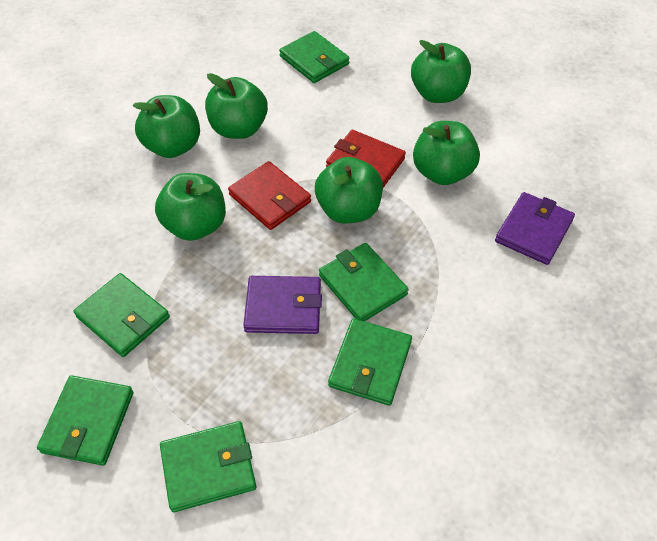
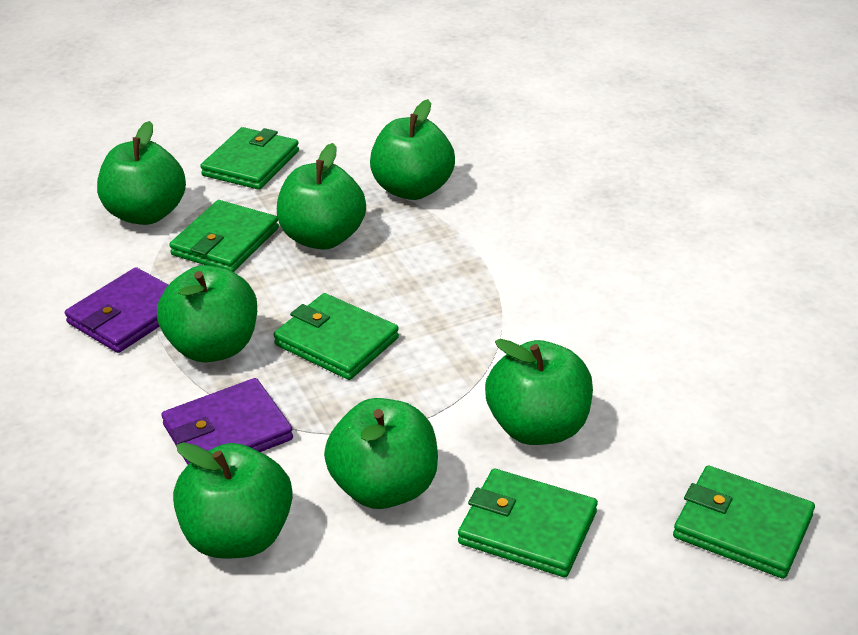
green apple: 6 -> 7
green wallet: 6 -> 5
red wallet: 2 -> 0

